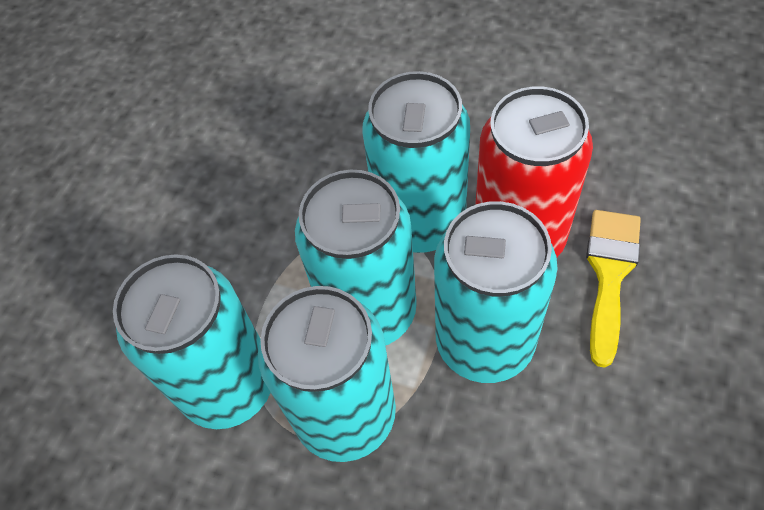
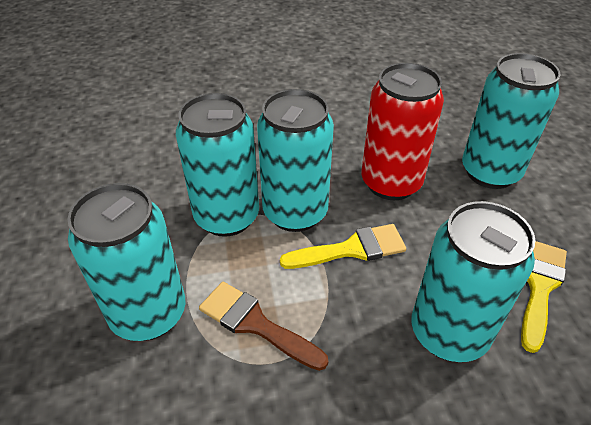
brown brush: 0 -> 1
yellow brush: 1 -> 2

